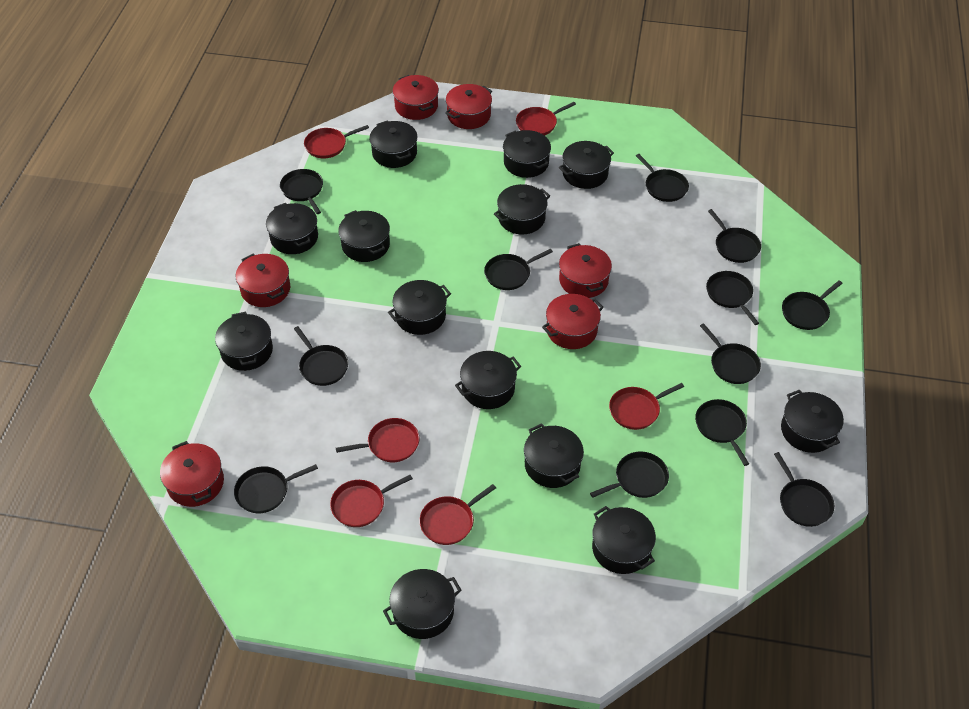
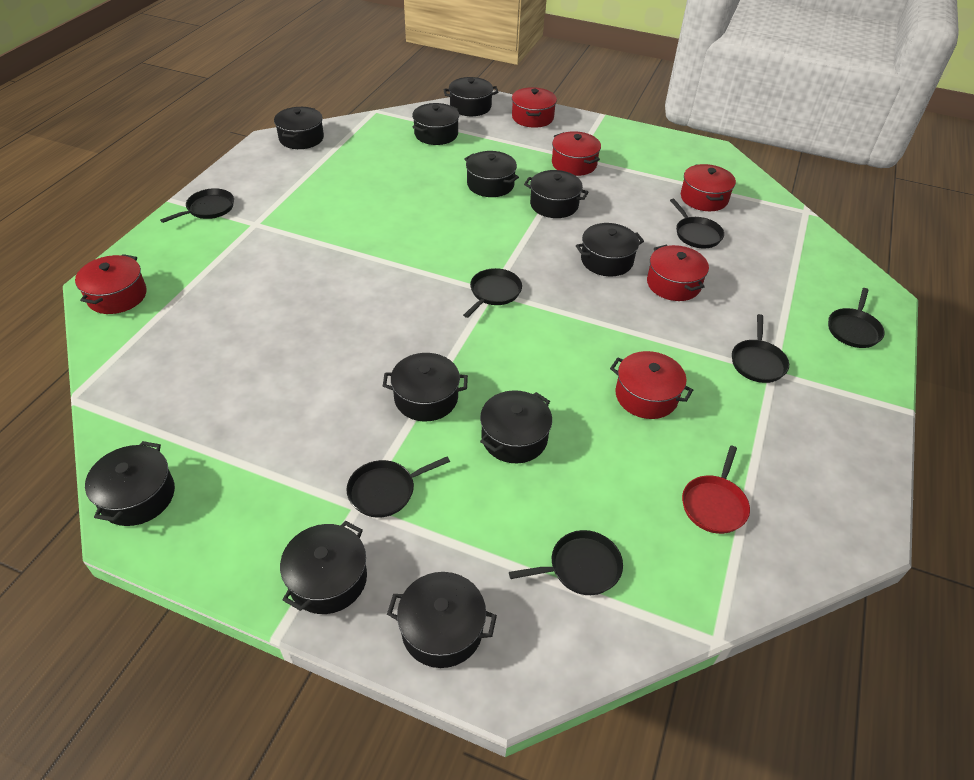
black pan: 12 -> 7
black pot: 13 -> 11
red pan: 6 -> 1

